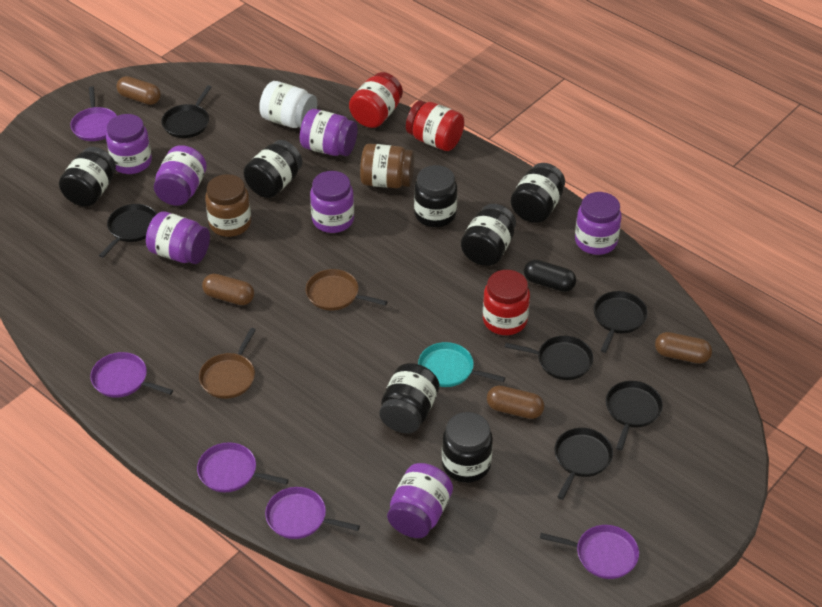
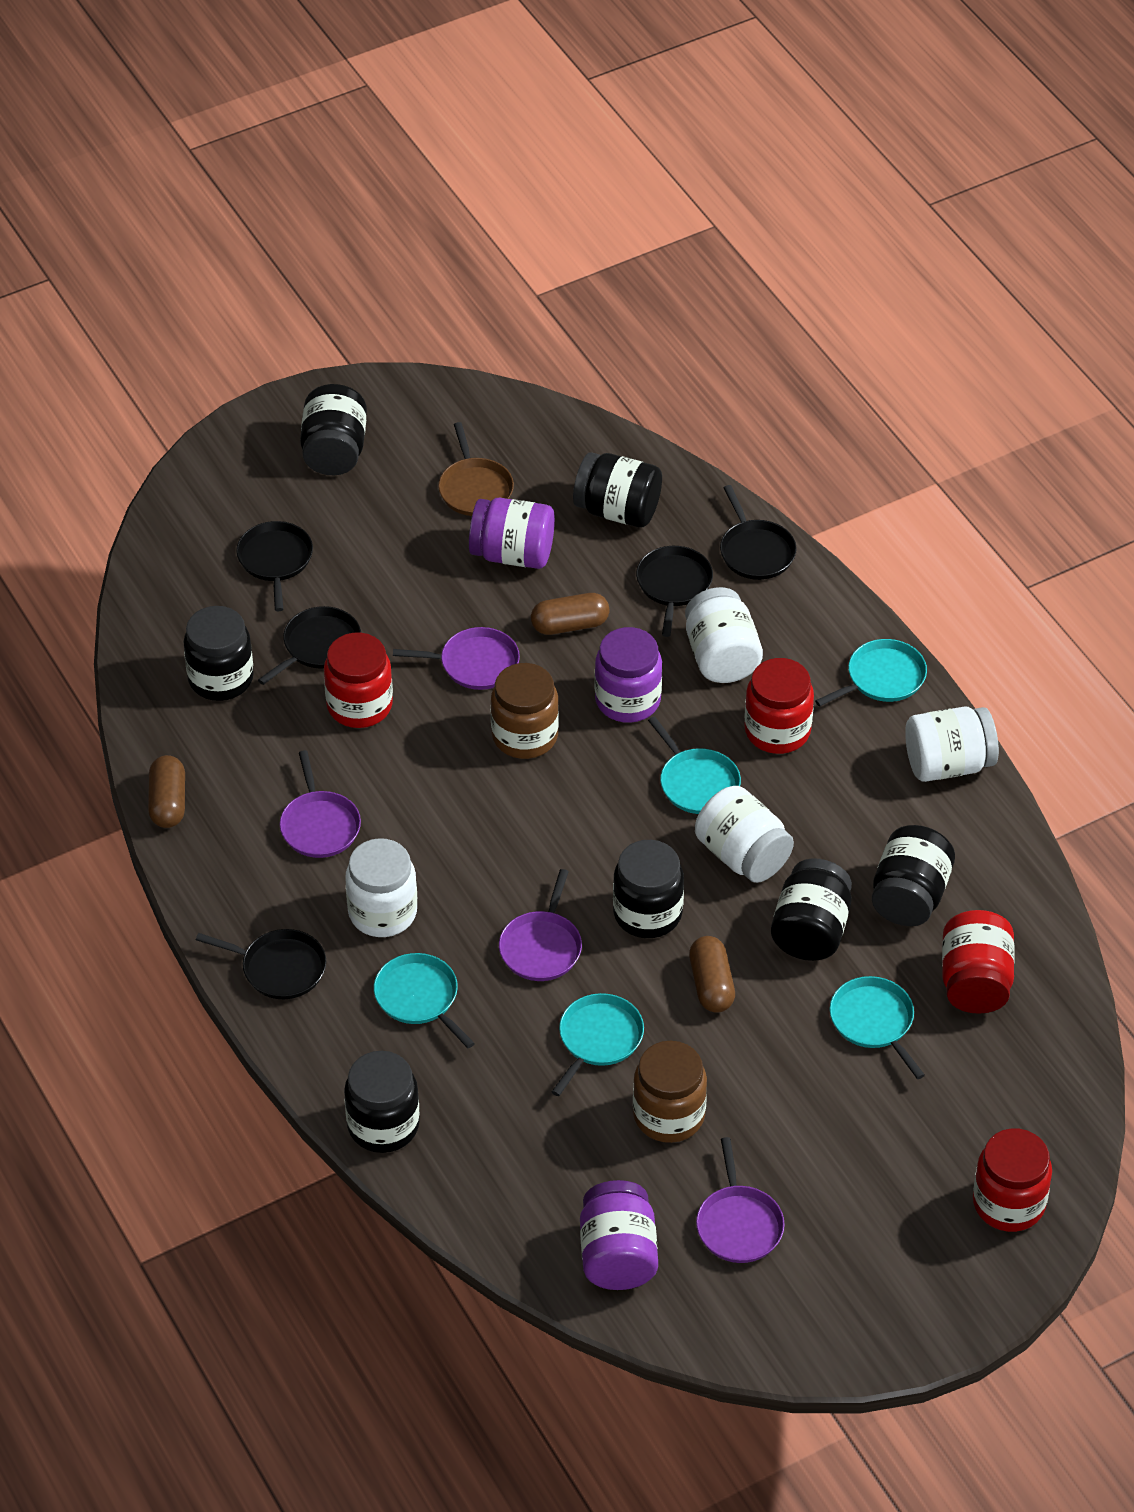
black capsule: 1 -> 0
black pan: 6 -> 5
brown capsule: 4 -> 3
brown pan: 2 -> 1
purple jar: 7 -> 3
purple pan: 5 -> 4
red jar: 3 -> 4
turquoise pan: 1 -> 5
white jar: 1 -> 4

